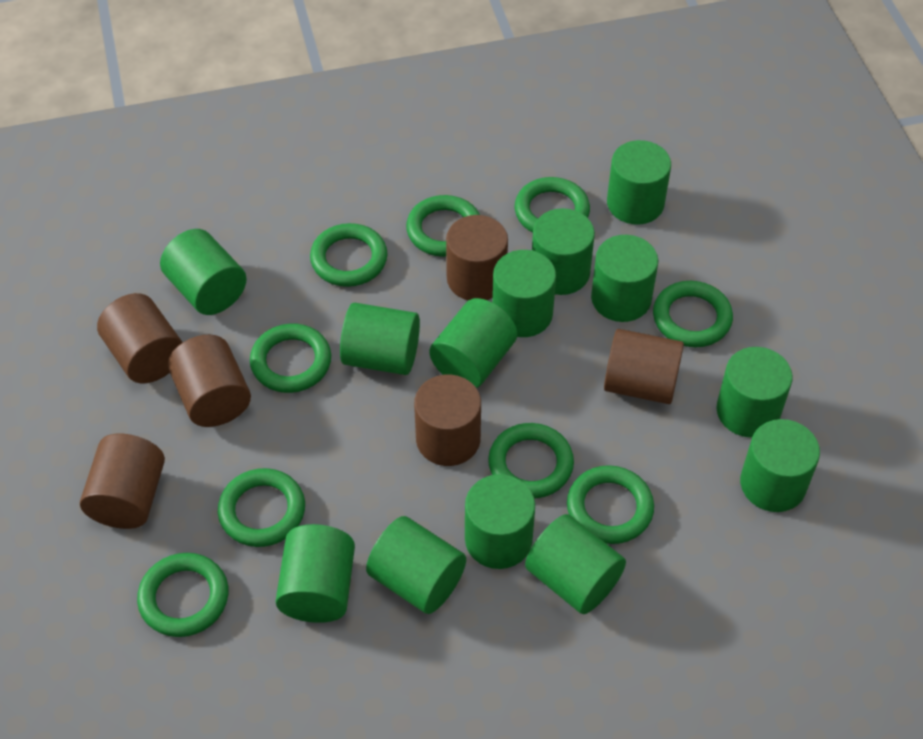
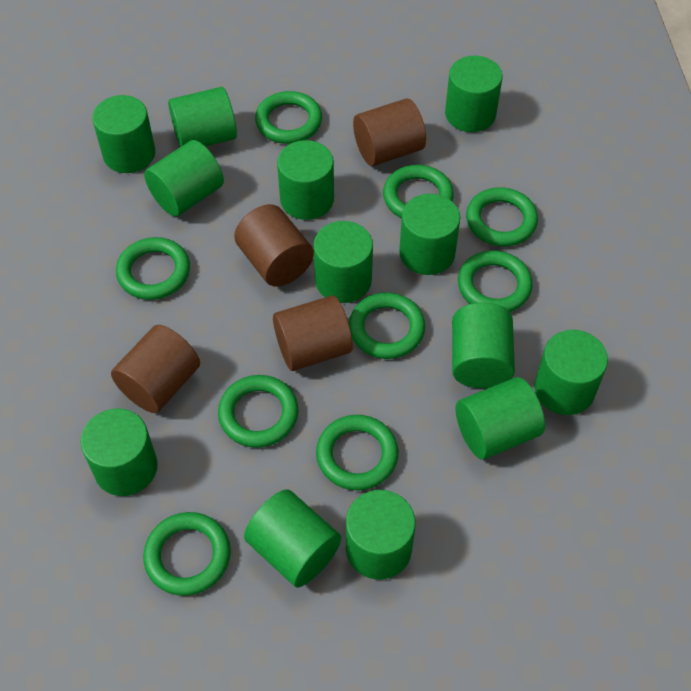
brown cylinder: 6 -> 4

